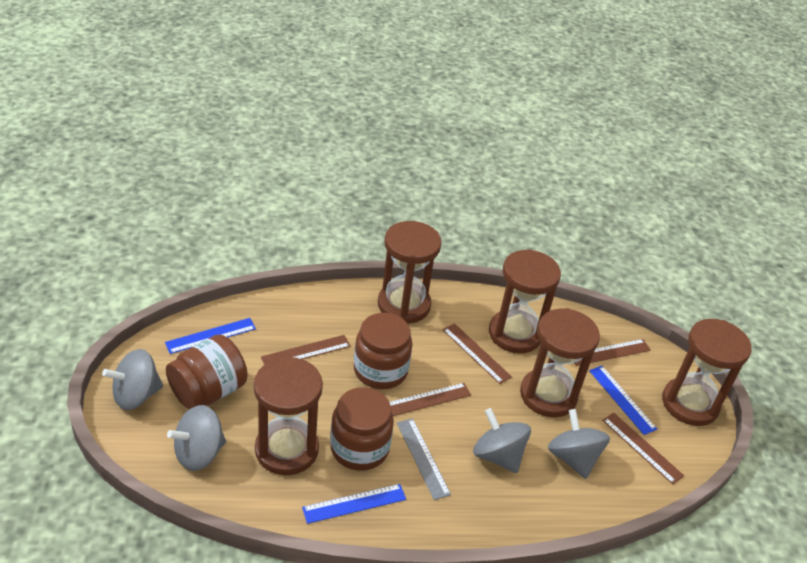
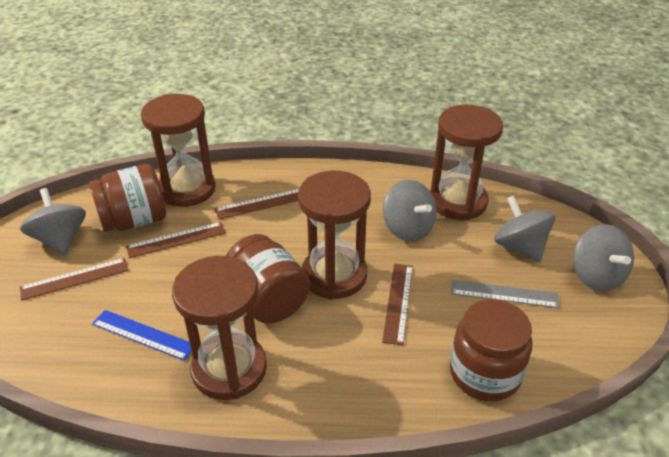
blue ruler: 3 -> 1
brown hourglass: 5 -> 4
brown ruler: 5 -> 4

